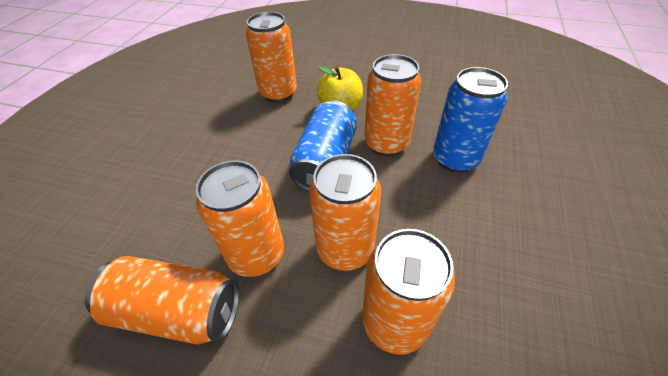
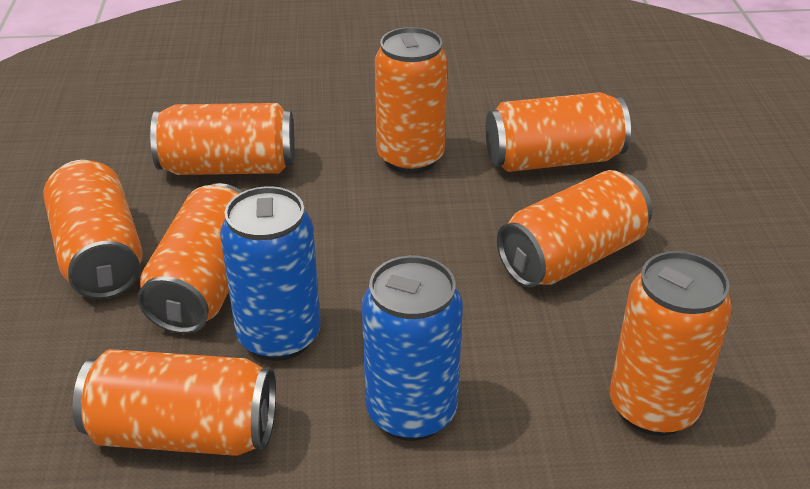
orange can: 6 -> 8
yellow apple: 1 -> 0

